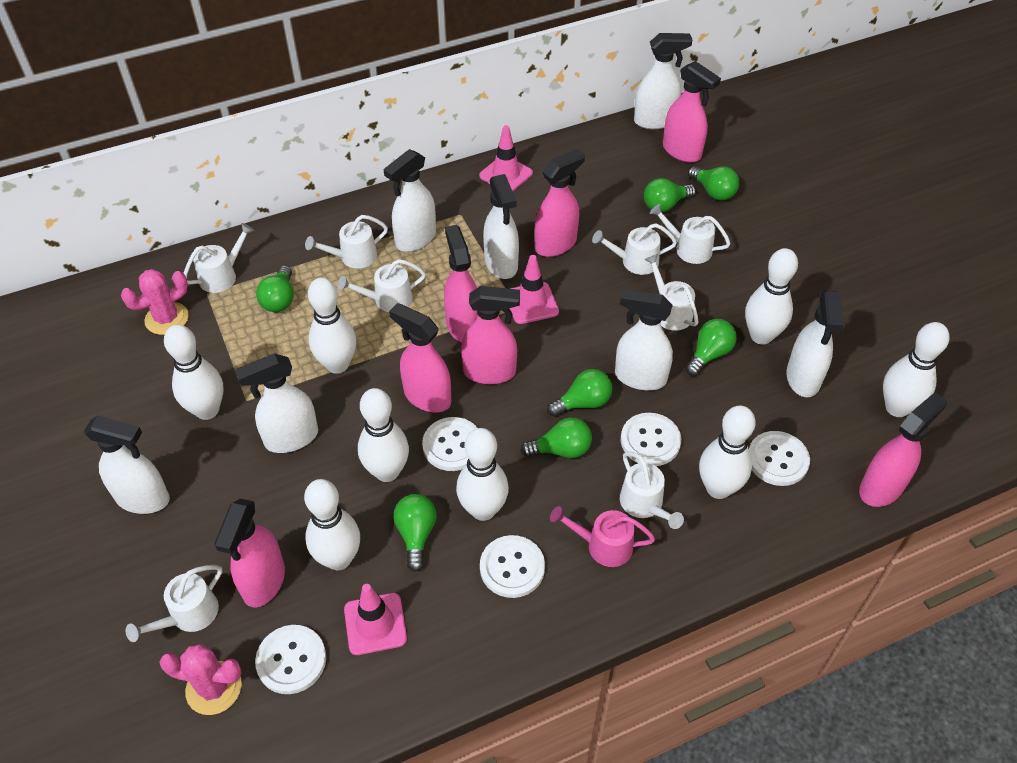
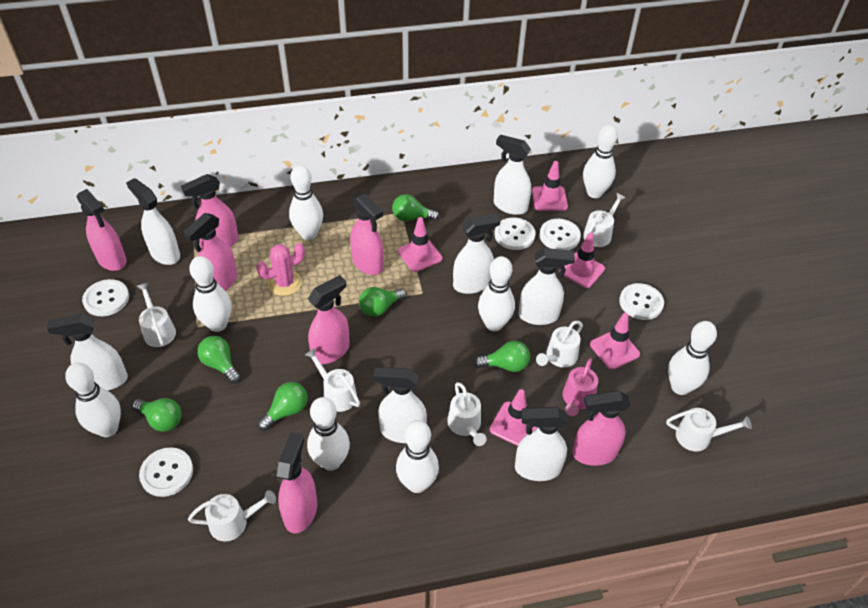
green light bulb: 7 -> 6
pink cactus: 2 -> 1
pink traffic cone: 3 -> 5
white watering can: 8 -> 7

